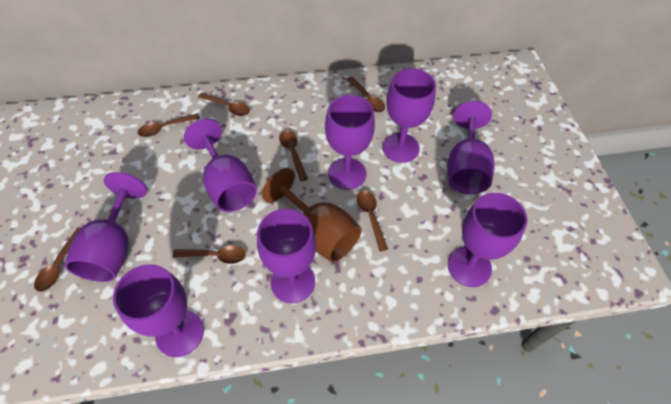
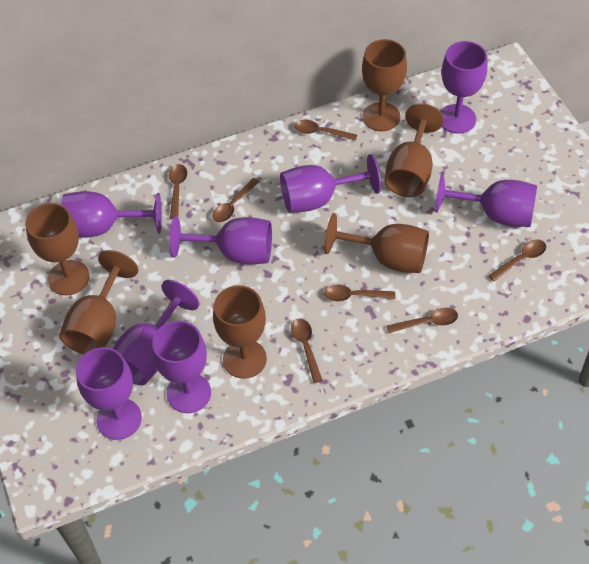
brown goblet: 1 -> 6

